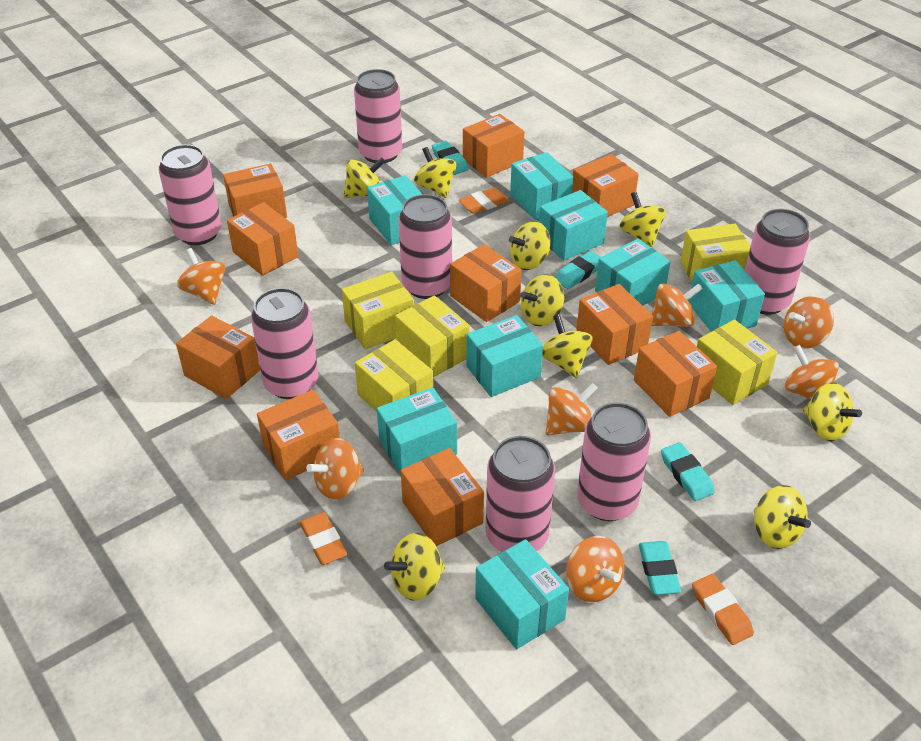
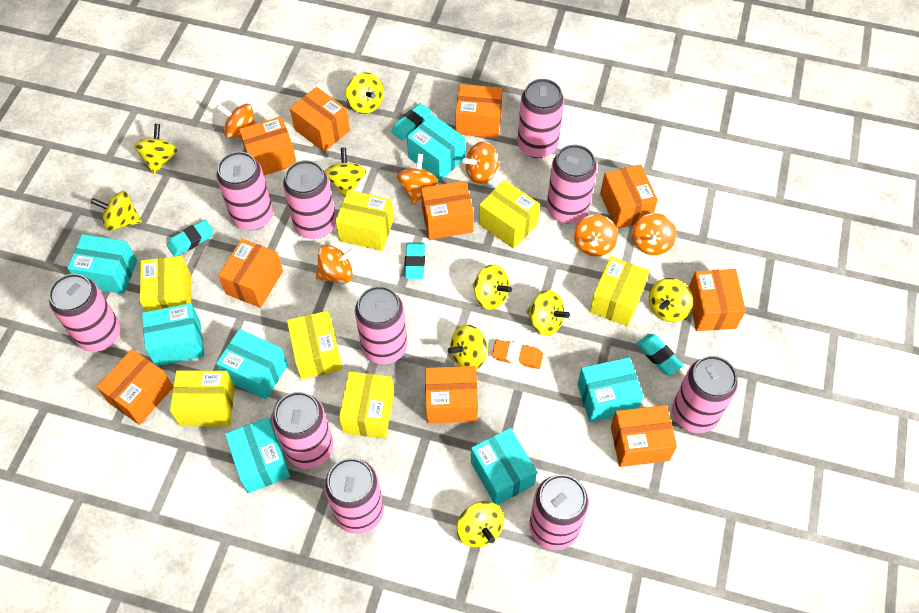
orange eraser: 3 -> 1
orange spinning top: 7 -> 6
pink can: 7 -> 10
turquoise box: 8 -> 7
yellow box: 5 -> 7

